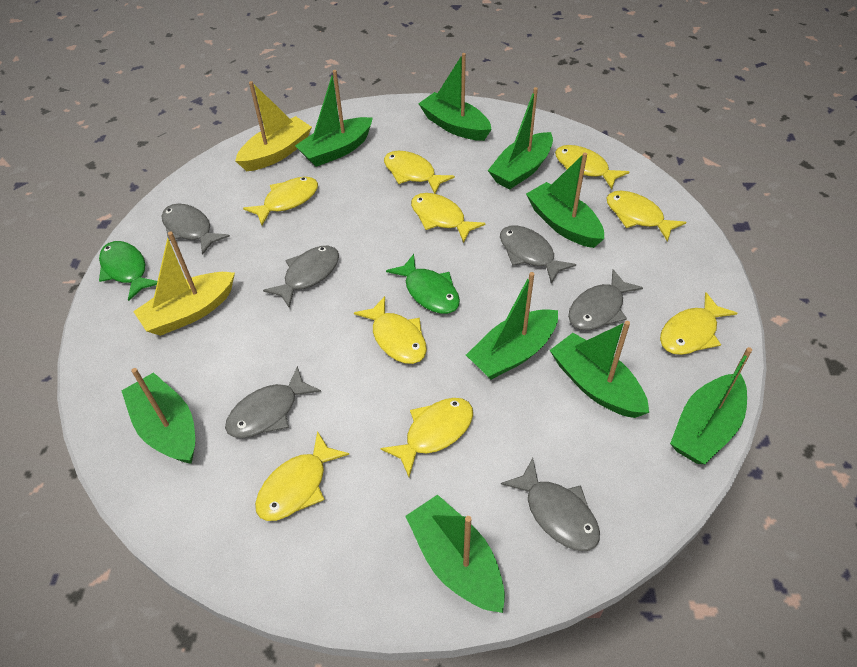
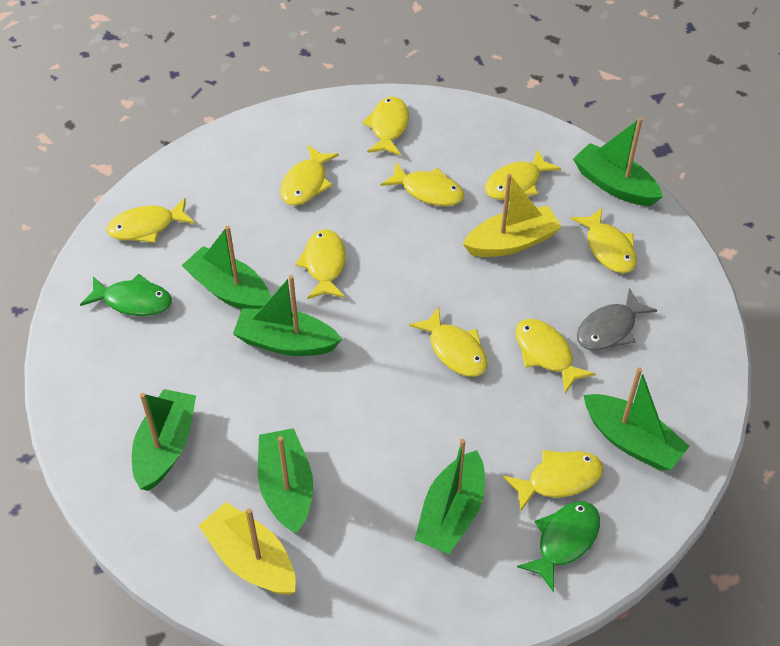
green boat: 9 -> 7
grey fish: 6 -> 1
yellow fish: 9 -> 10

